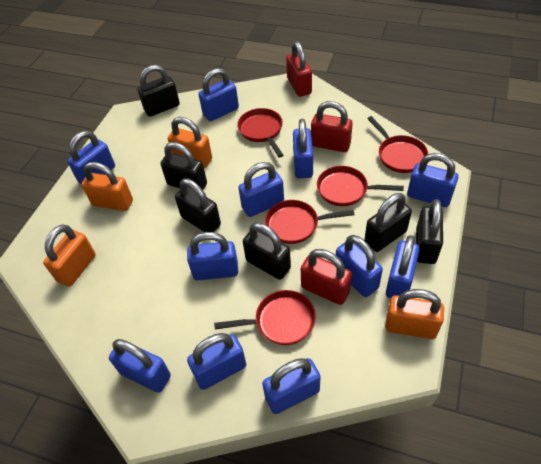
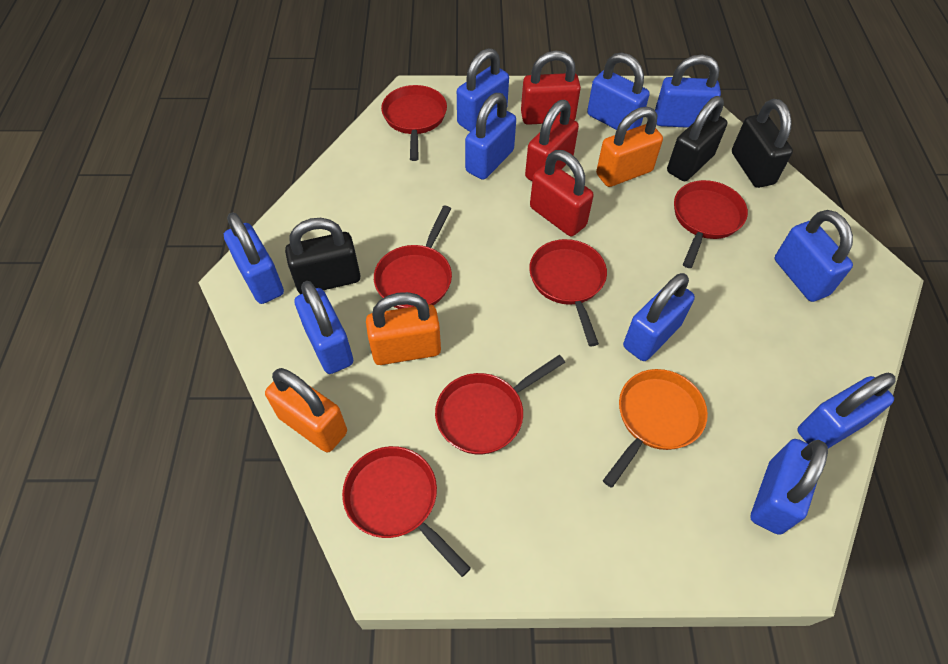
black padlock: 6 -> 3
blue padlock: 11 -> 10
orange padlock: 4 -> 3
orange pan: 0 -> 1
red pan: 5 -> 6

